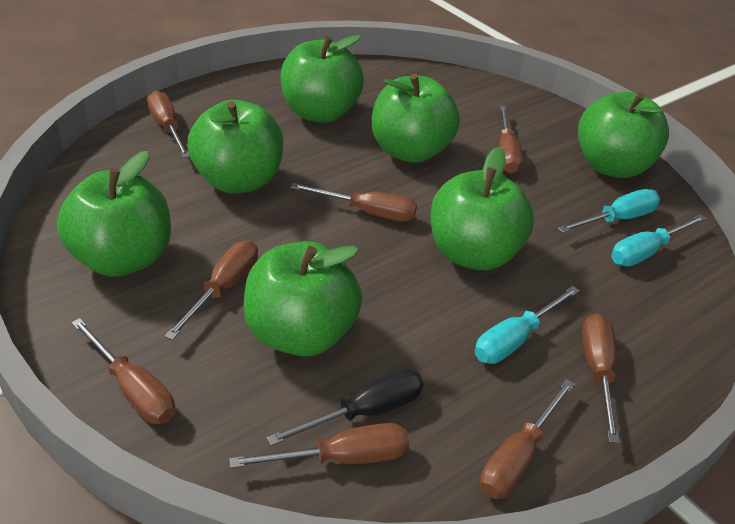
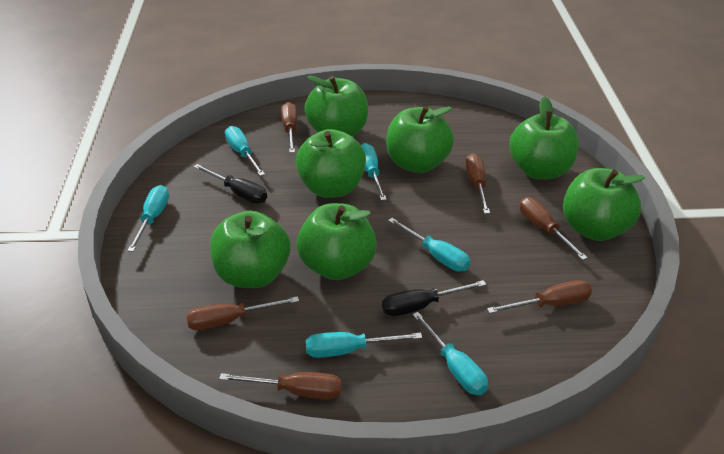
black screwdriver: 1 -> 2
brown screwdriver: 8 -> 6
turquoise screwdriver: 3 -> 6

